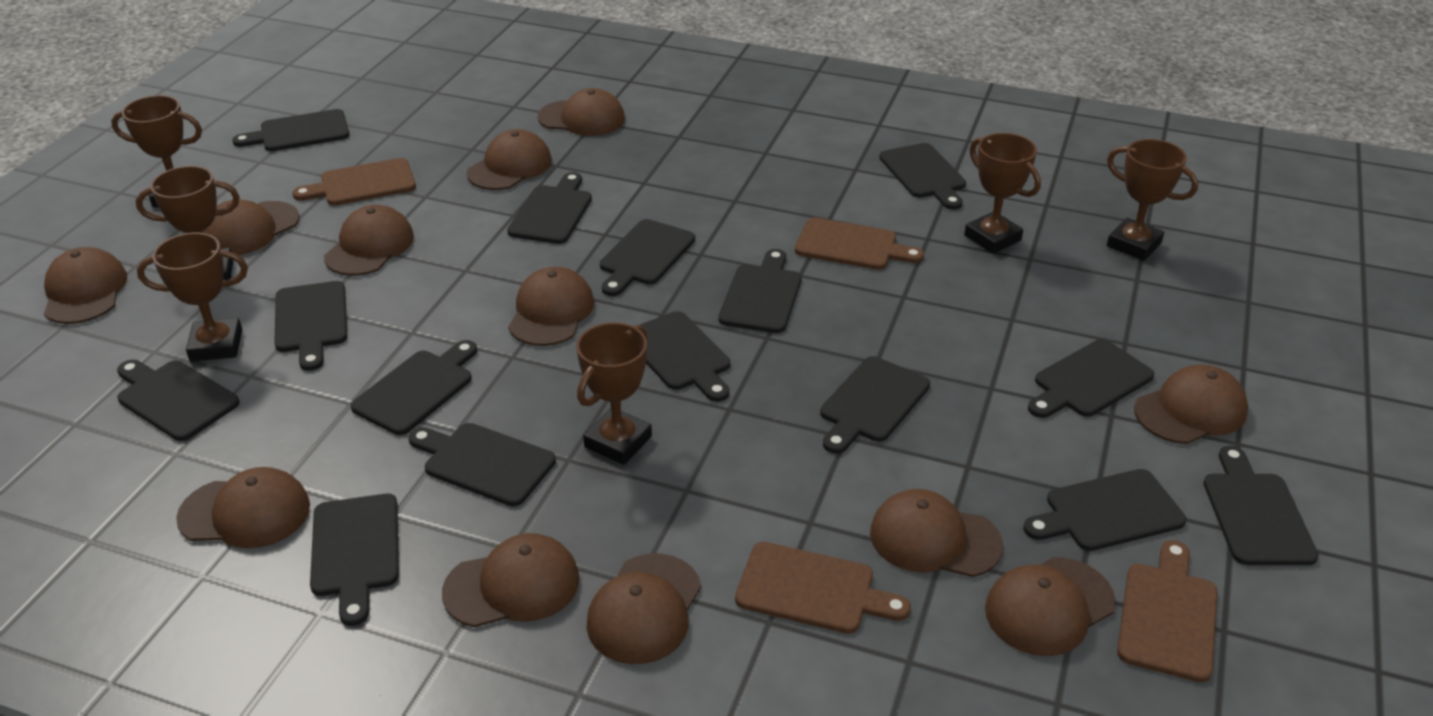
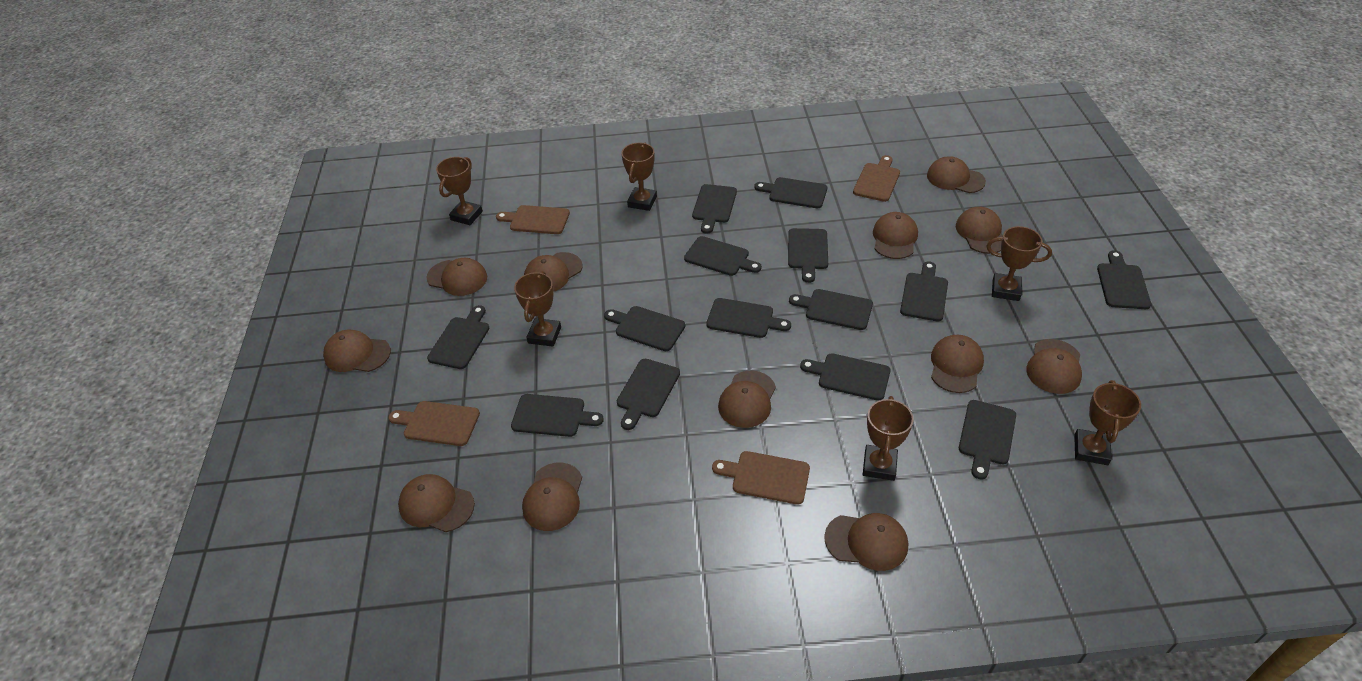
black cutting board: 15 -> 14

